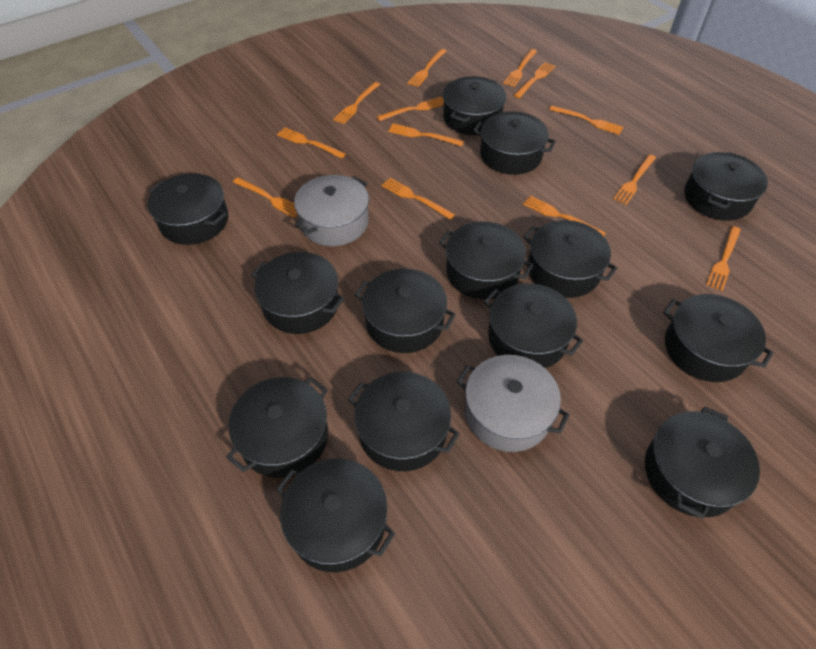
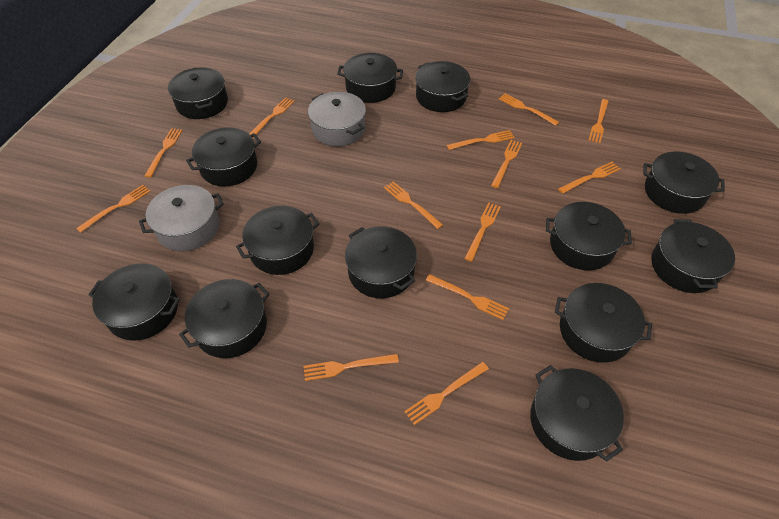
black pot: 14 -> 13

